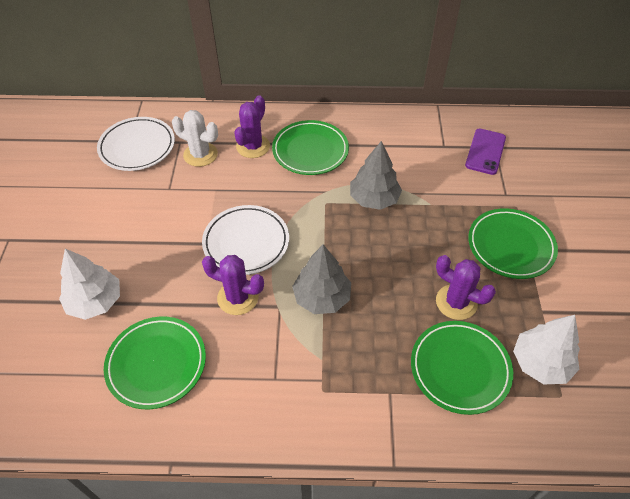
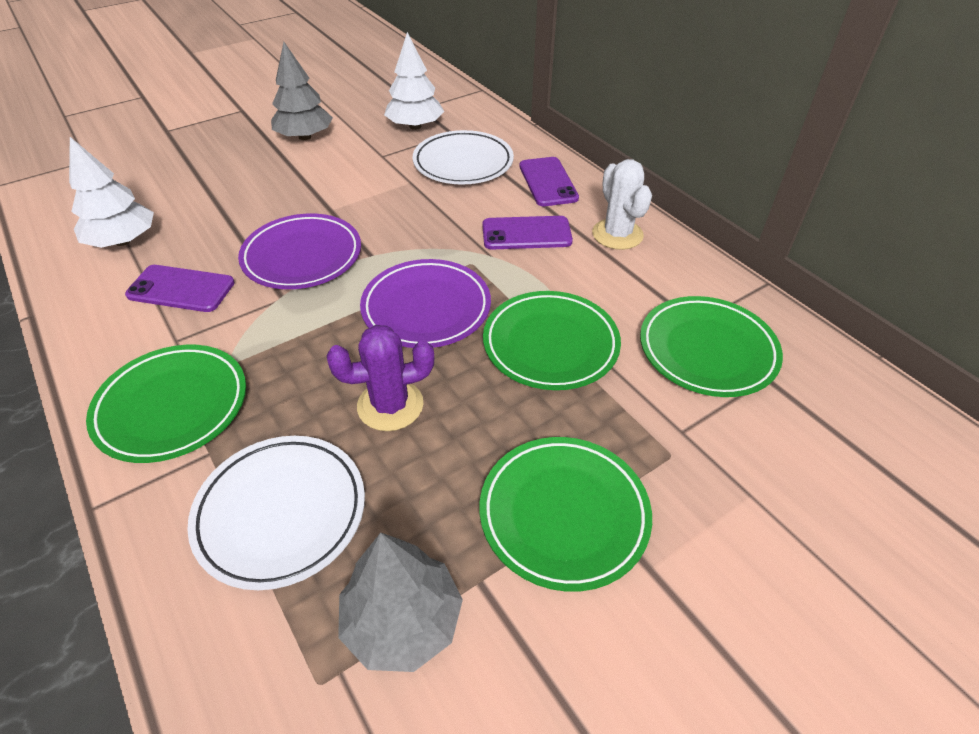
purple cactus: 3 -> 1
purple phone: 1 -> 3
purple plate: 0 -> 2

